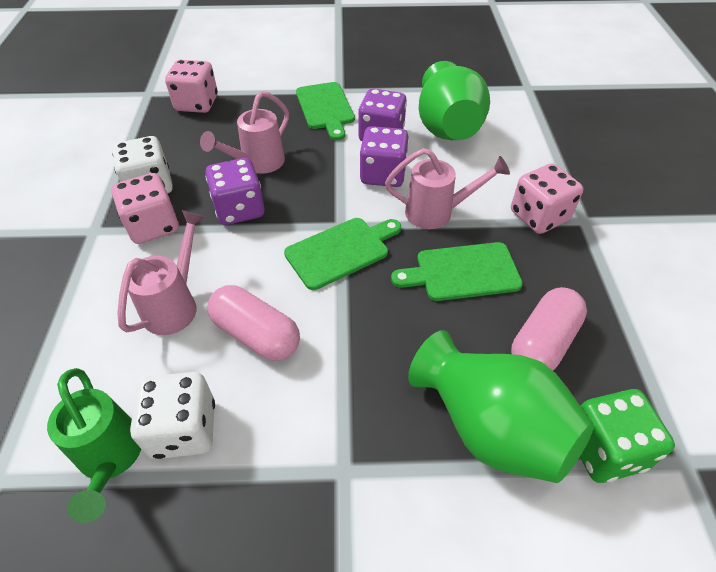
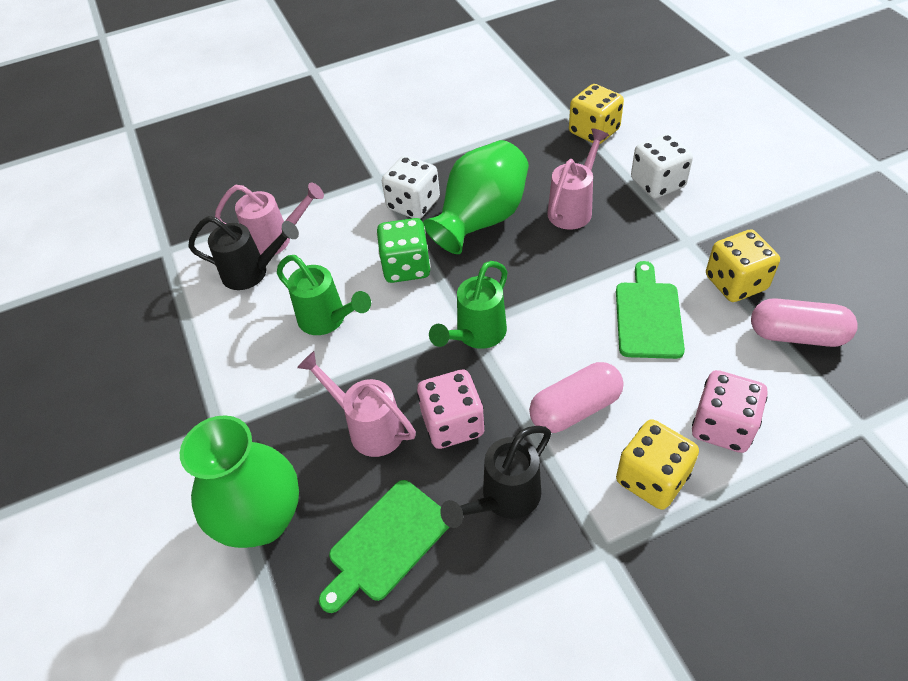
black watering can: 0 -> 2
green cutting board: 3 -> 2
green watering can: 1 -> 2
pink dice: 3 -> 2
purple dice: 3 -> 0
yellow dice: 0 -> 3

